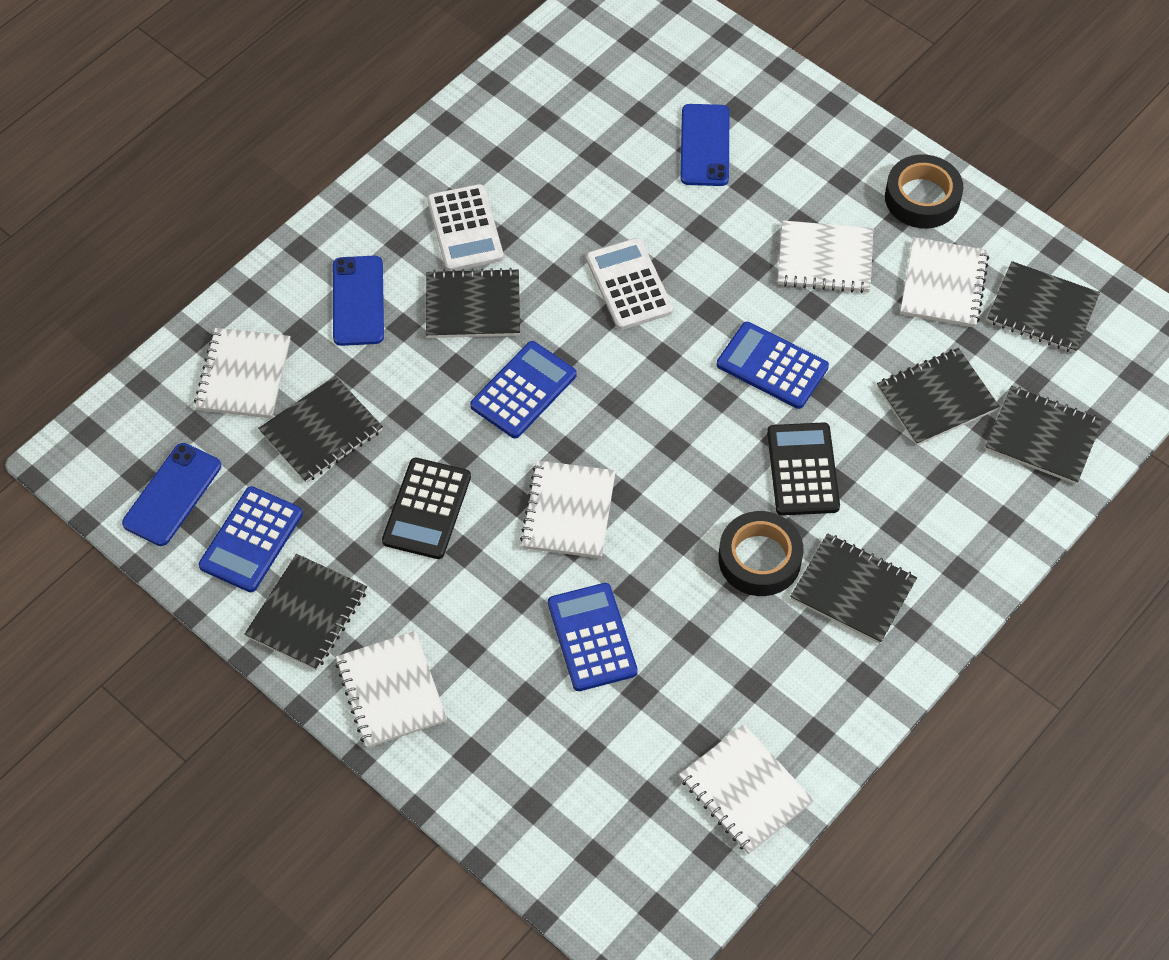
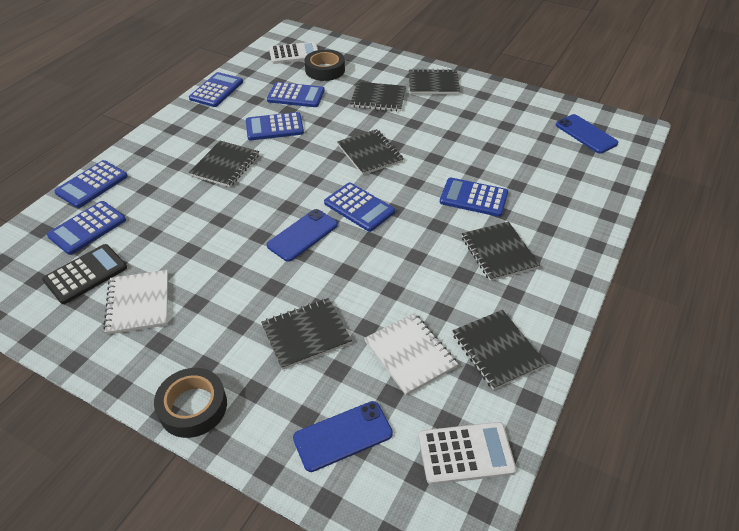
black calculator: 2 -> 1
blue calculator: 4 -> 7
white notebook: 6 -> 2

